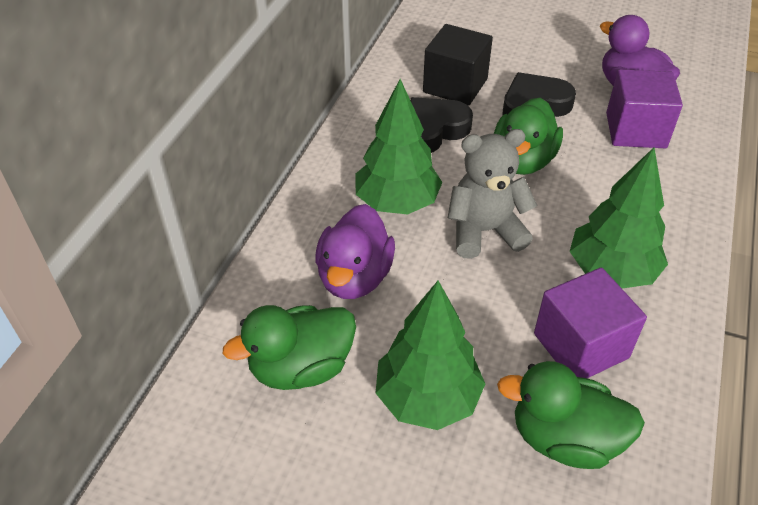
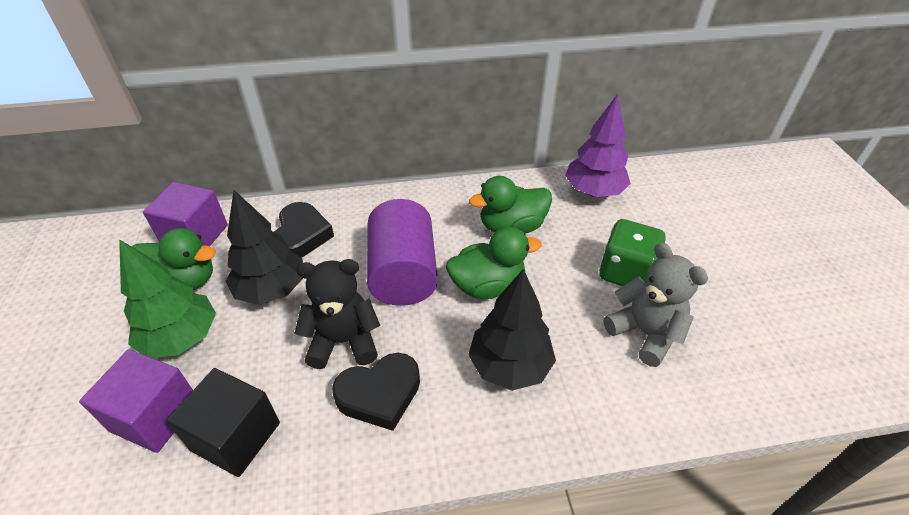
black teddy bear: 0 -> 1
black tree: 0 -> 2
green dice: 0 -> 1
green tree: 3 -> 1
purple cylinder: 0 -> 1
purple duck: 2 -> 0
purple tree: 0 -> 1

